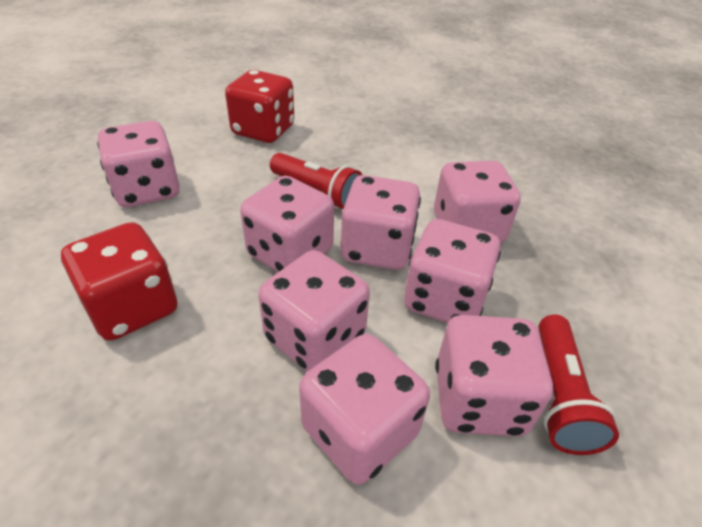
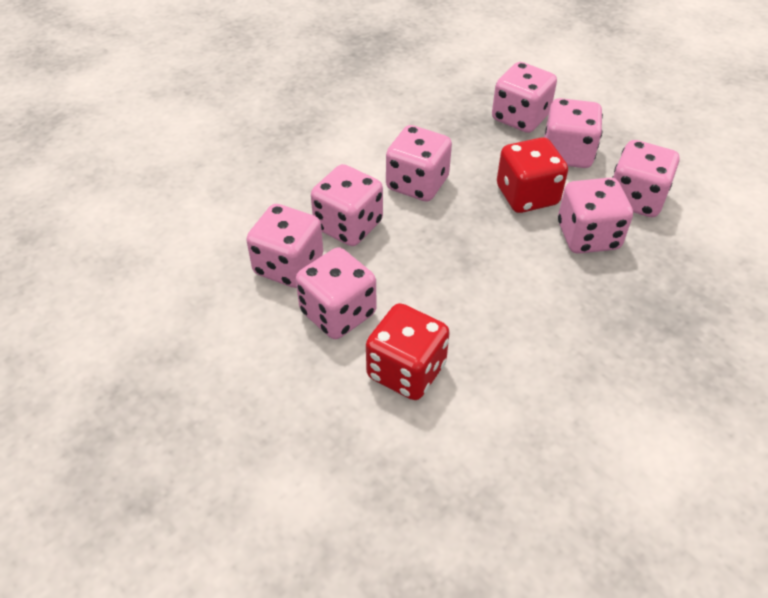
red flashlight: 2 -> 0

